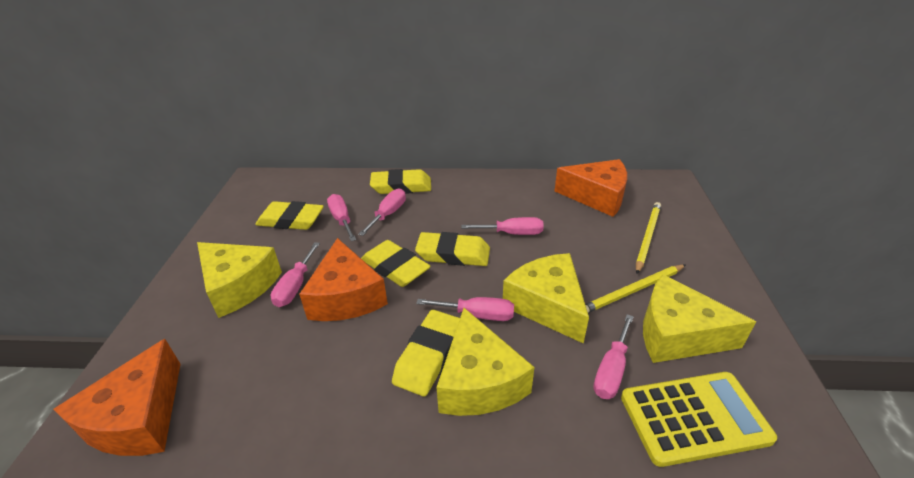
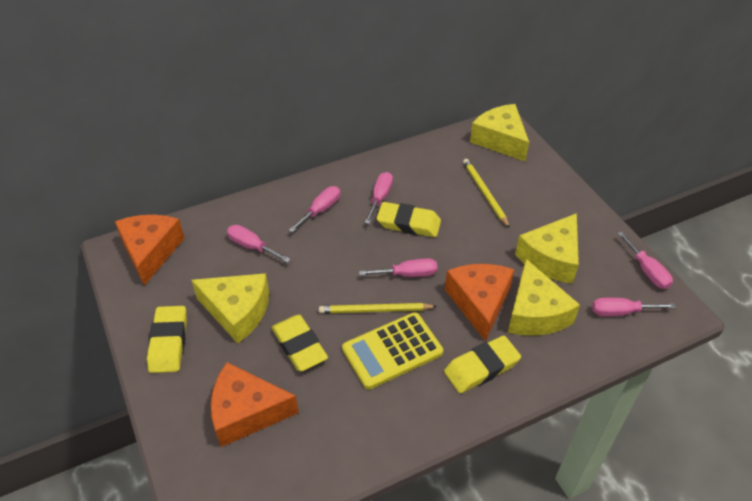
yellow eraser: 5 -> 4

